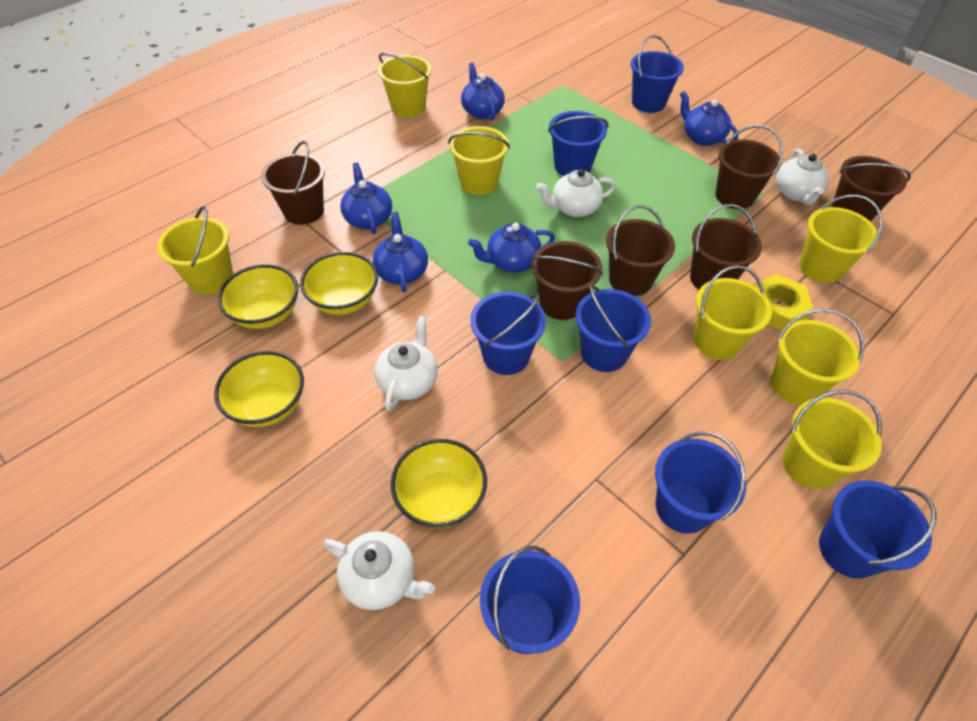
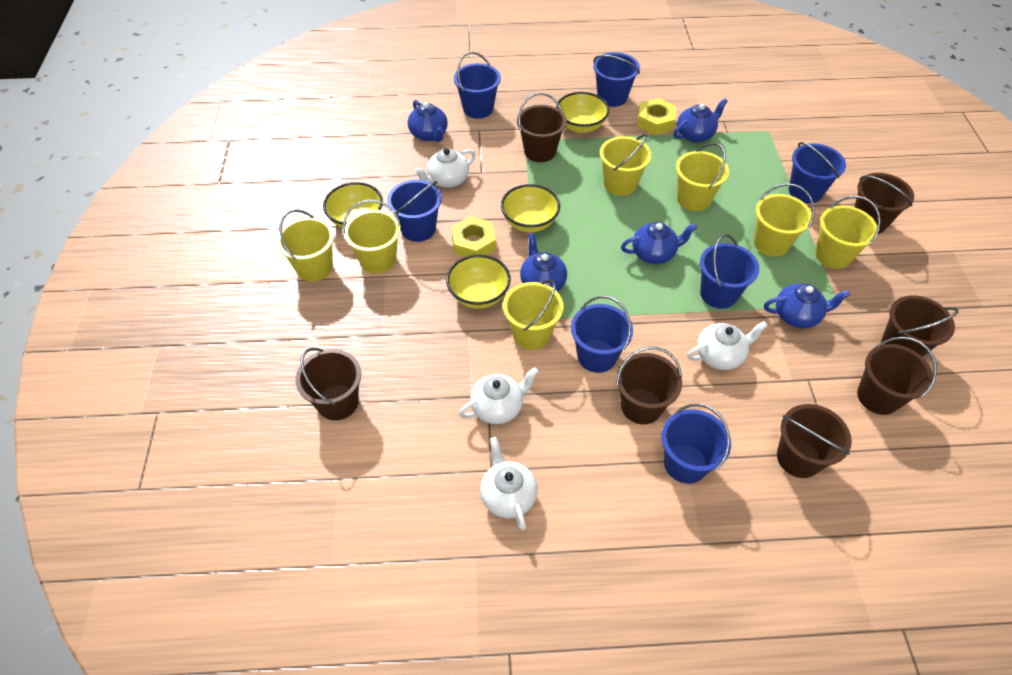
brown bucket: 6 -> 7
yellow nut: 1 -> 2

